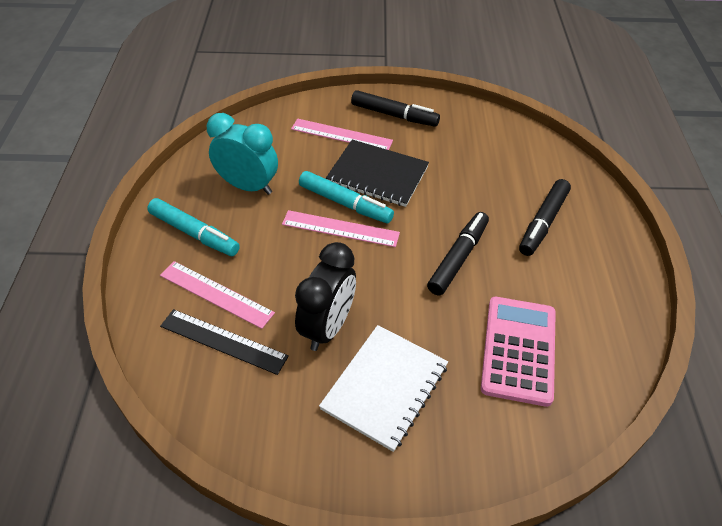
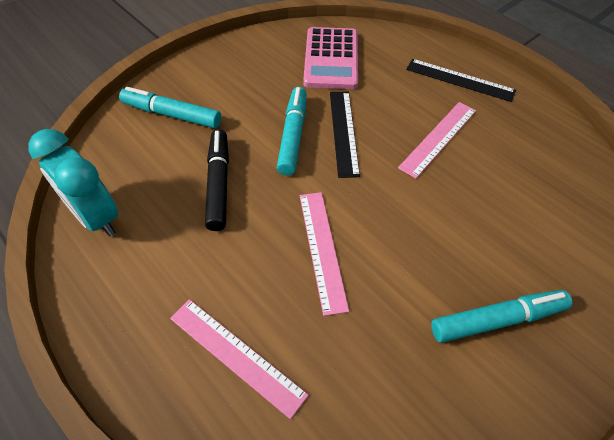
black clock: 1 -> 0
black marker: 3 -> 1
black notebook: 1 -> 0
black ruler: 1 -> 2
turquoise marker: 2 -> 3
white notebook: 1 -> 0

